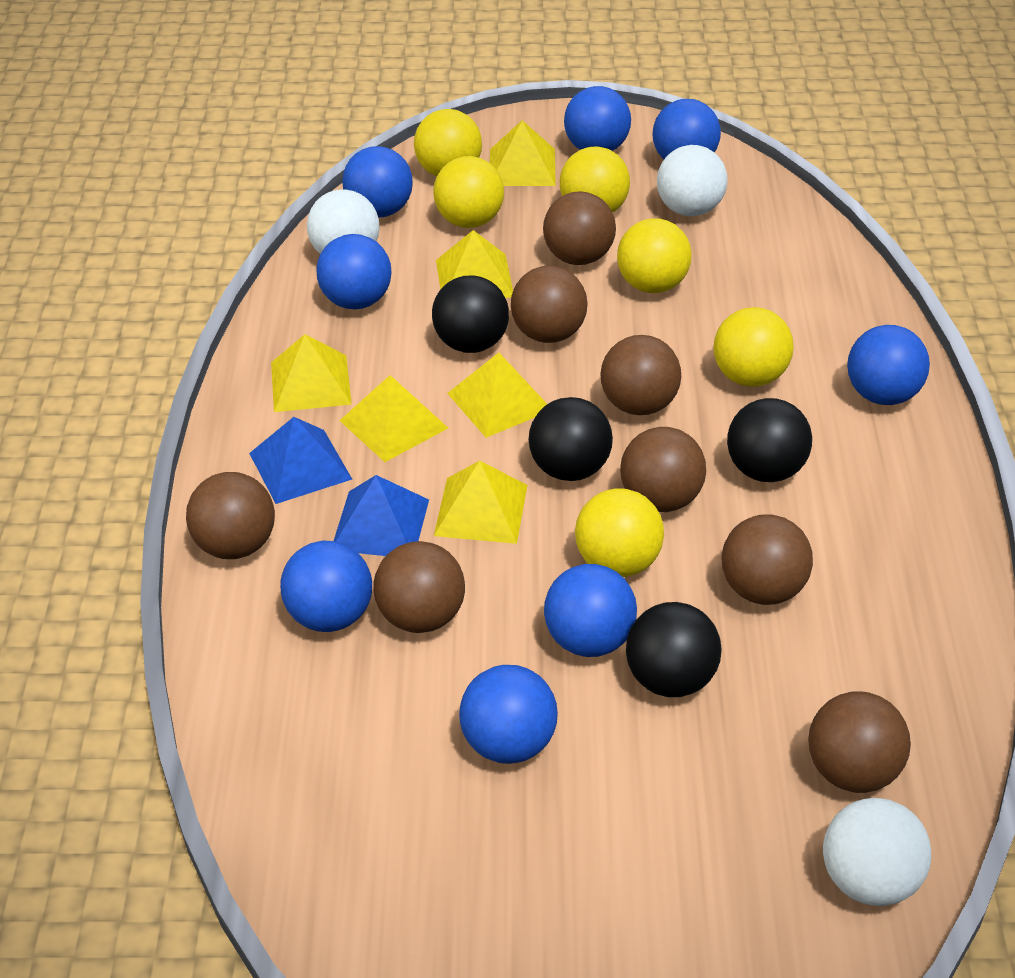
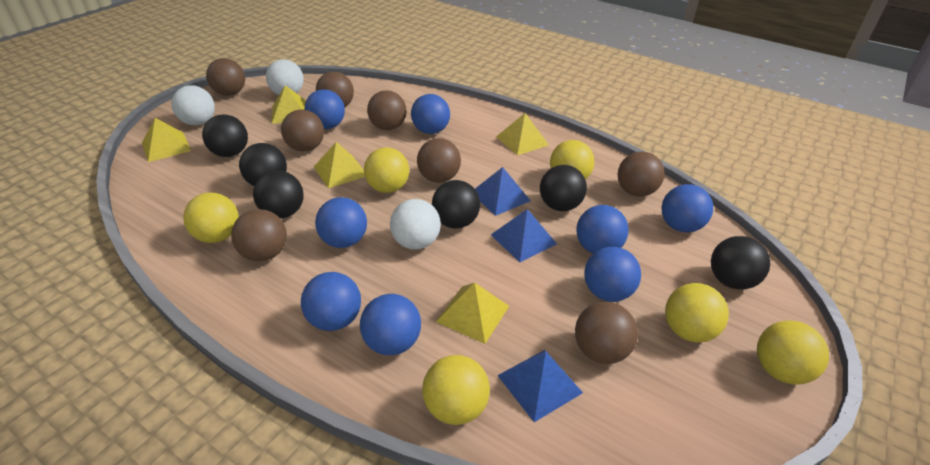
black ball: 4 -> 6
blue pyramid: 2 -> 3
yellow pyramid: 6 -> 5

